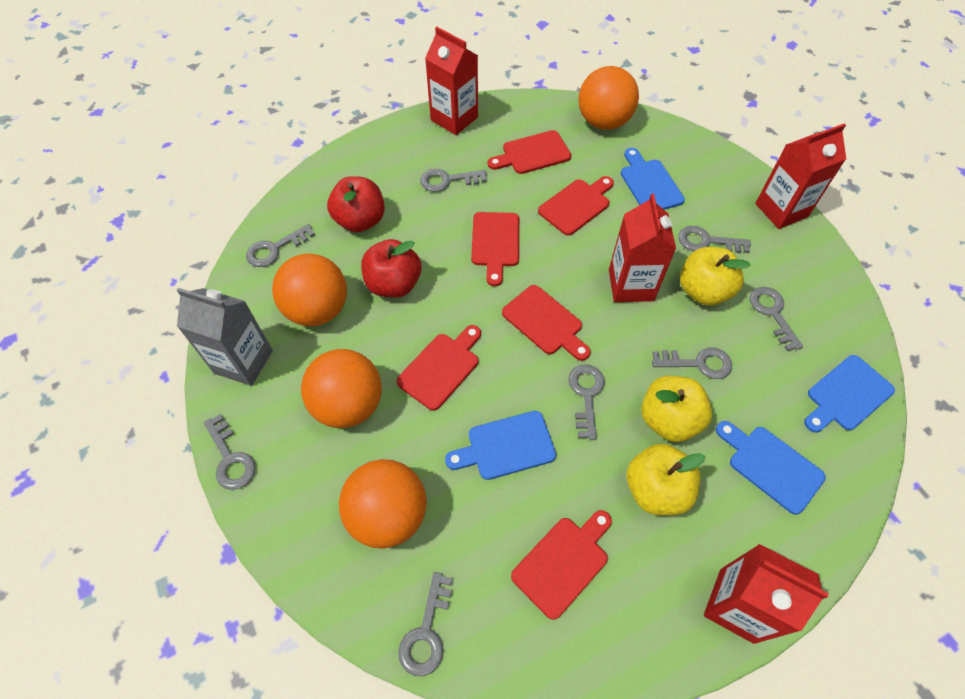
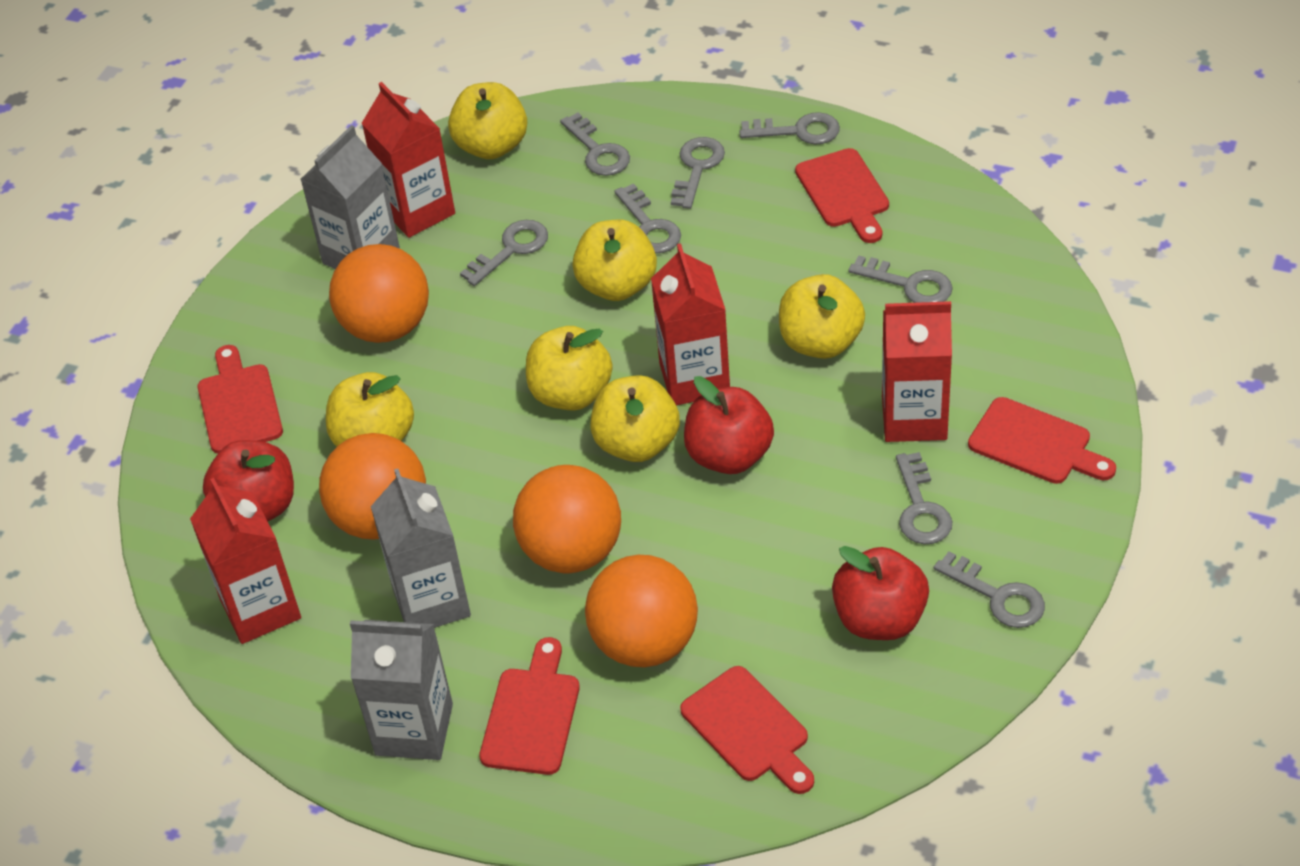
blue cutting board: 4 -> 0
grey carton: 1 -> 3
red apple: 2 -> 3
red cutting board: 6 -> 5
yellow apple: 3 -> 6

